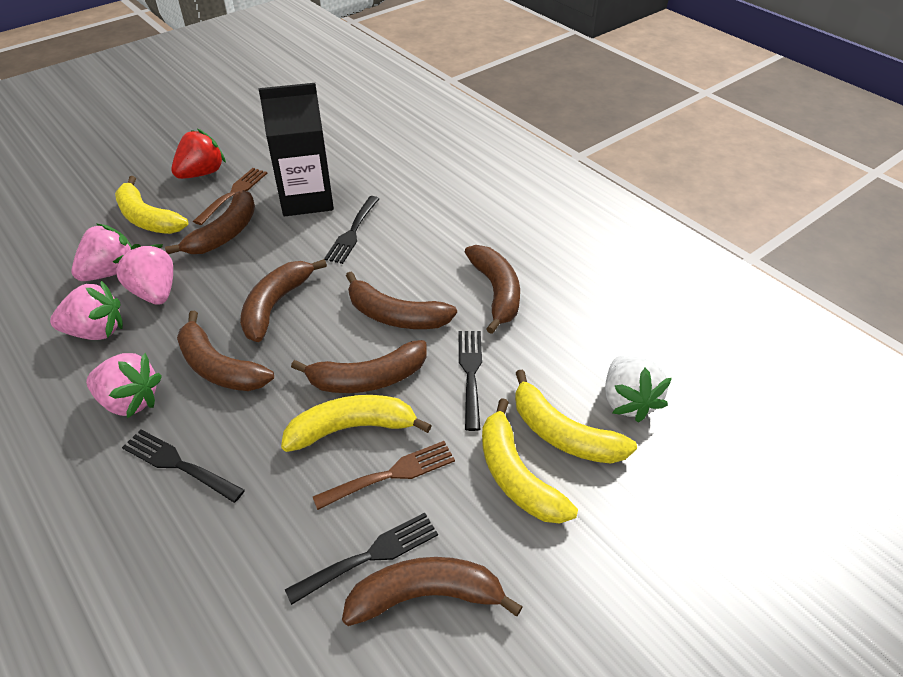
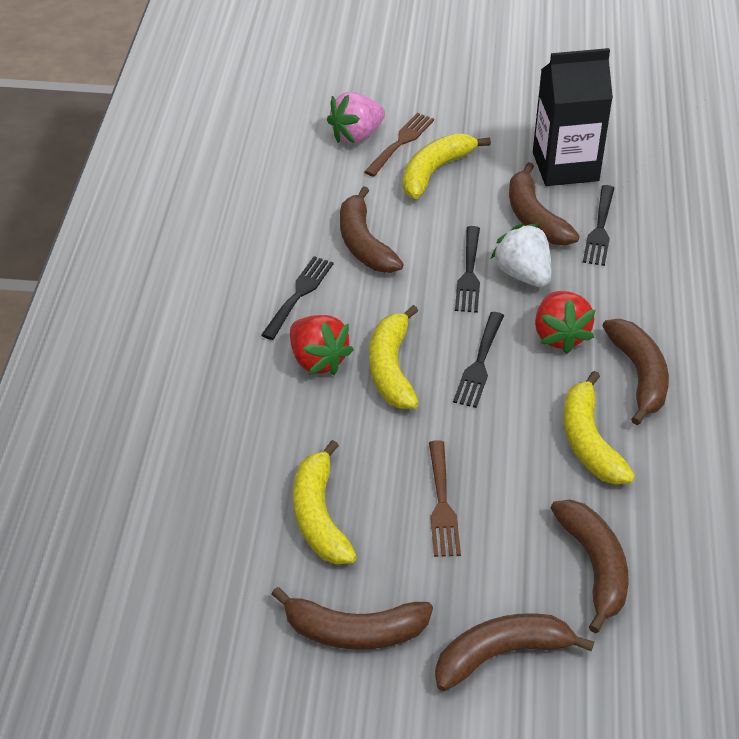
brown banana: 7 -> 6
pink strawberry: 4 -> 1
red strawberry: 1 -> 2

